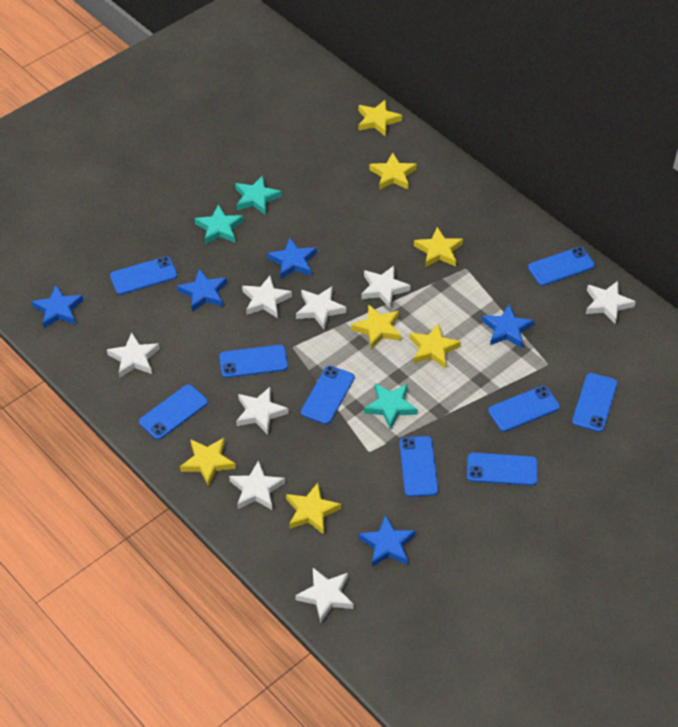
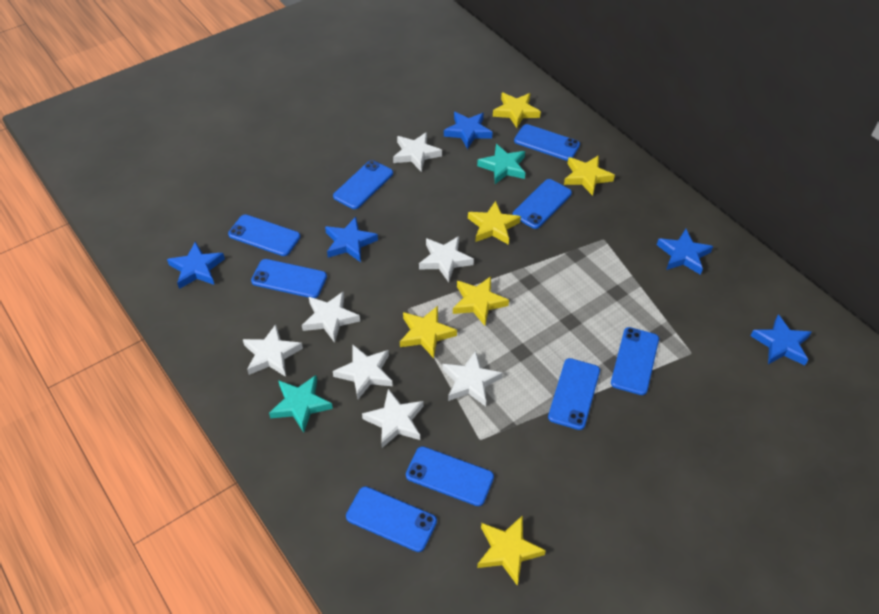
turquoise star: 3 -> 2
white star: 8 -> 7
yellow star: 7 -> 6

